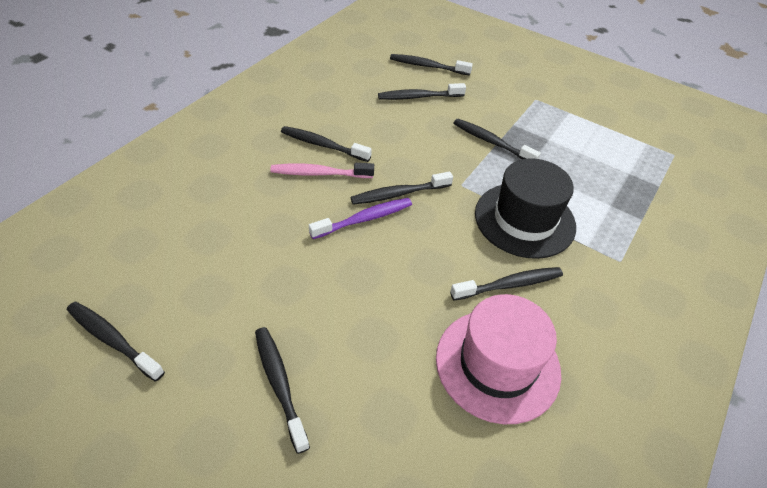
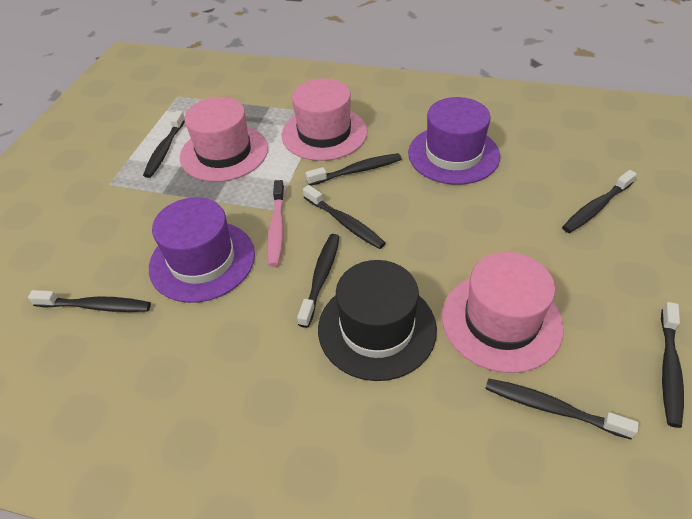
pink hat: 1 -> 3
purple hat: 0 -> 2
purple toothbrush: 1 -> 0

